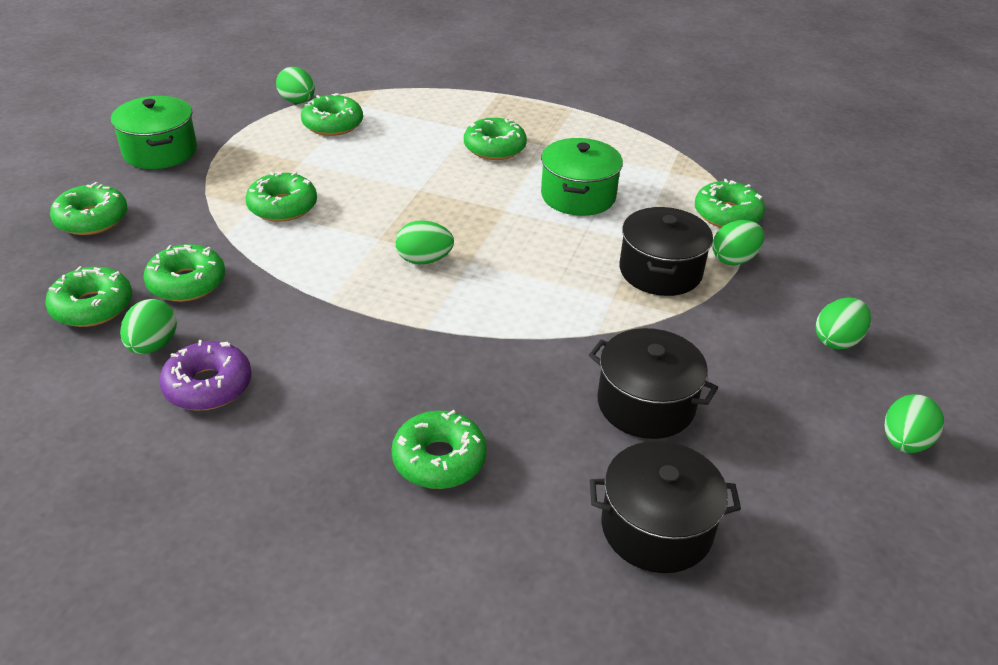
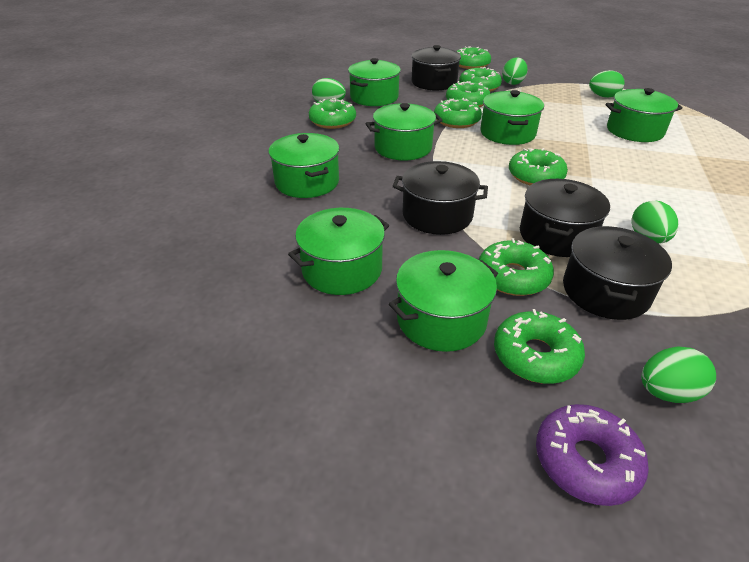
black pot: 3 -> 4
green egg: 6 -> 5
green pot: 2 -> 7

